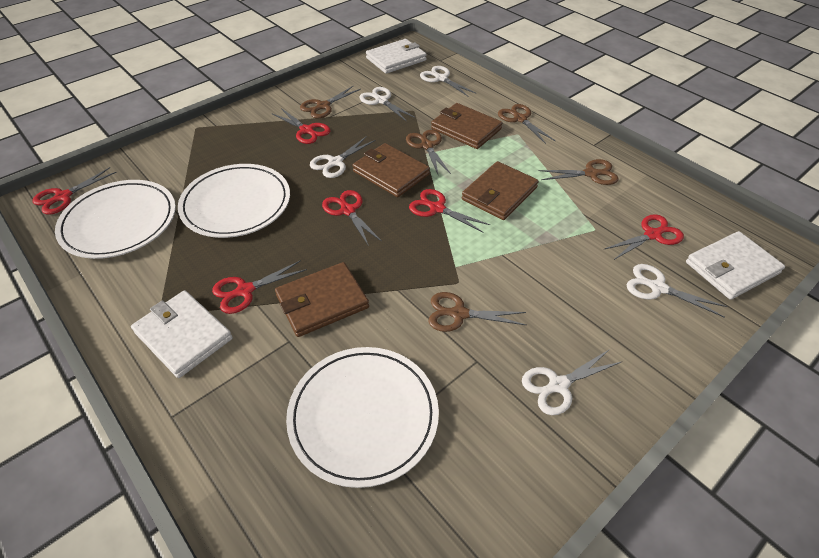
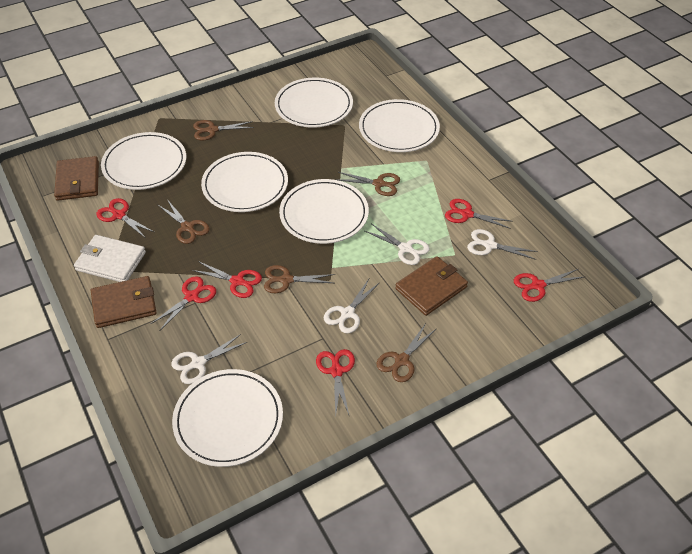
brown wallet: 4 -> 3
white plate: 3 -> 6
white scissors: 5 -> 4
white wallet: 3 -> 1

